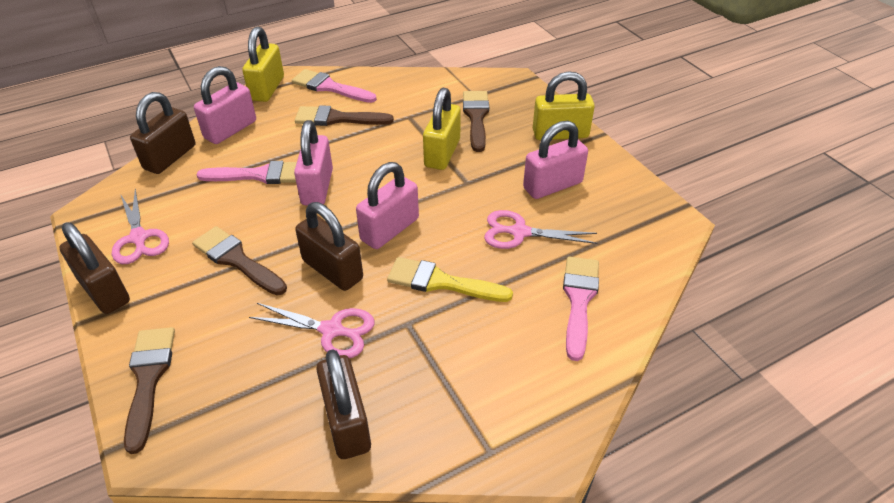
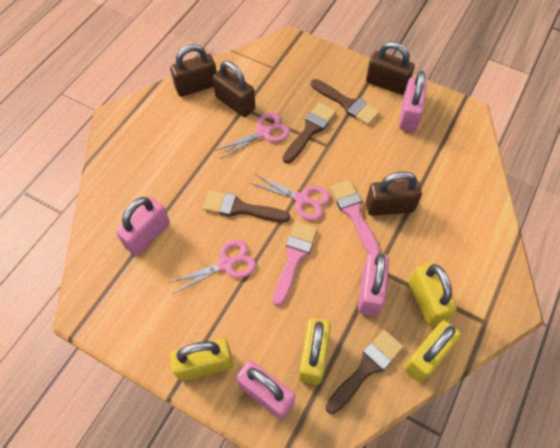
pink brush: 3 -> 2
yellow brush: 1 -> 0
yellow padlock: 3 -> 4

